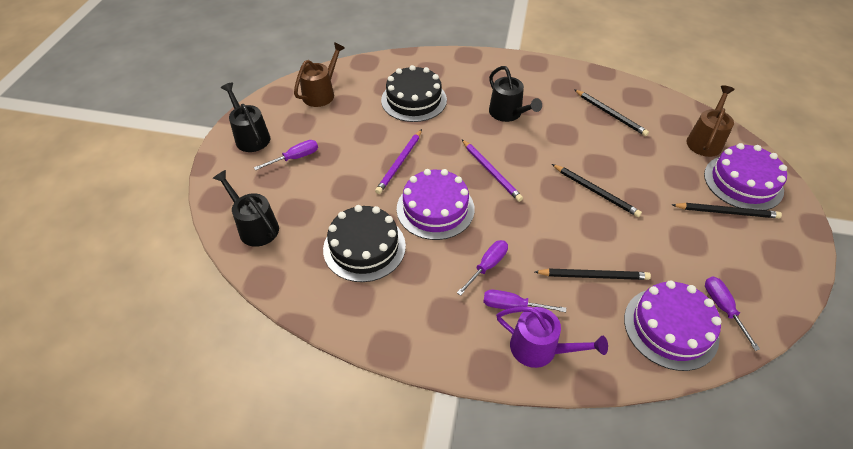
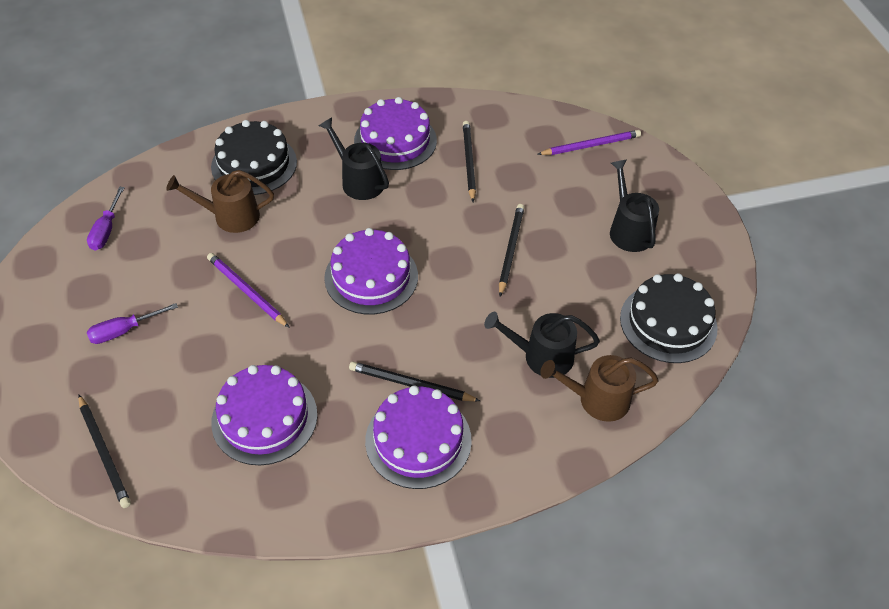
purple cake: 3 -> 4
purple screwdriver: 4 -> 2
purple watering can: 1 -> 0

